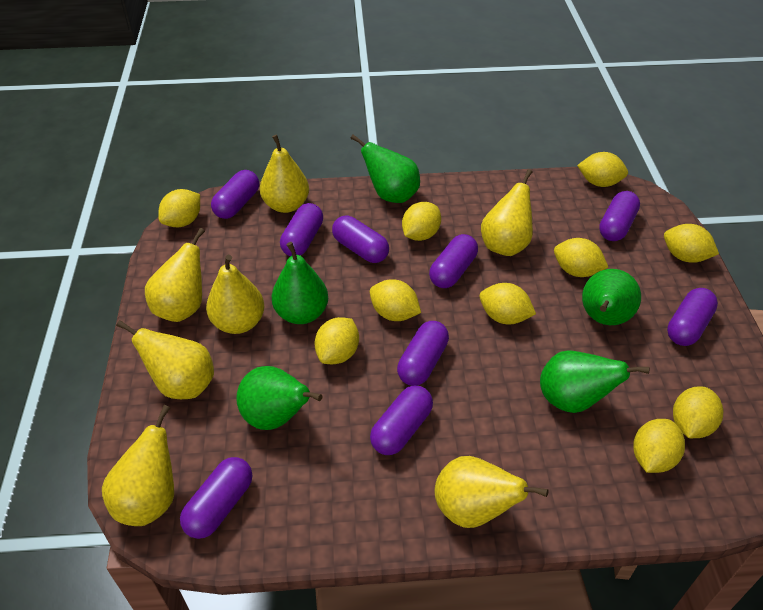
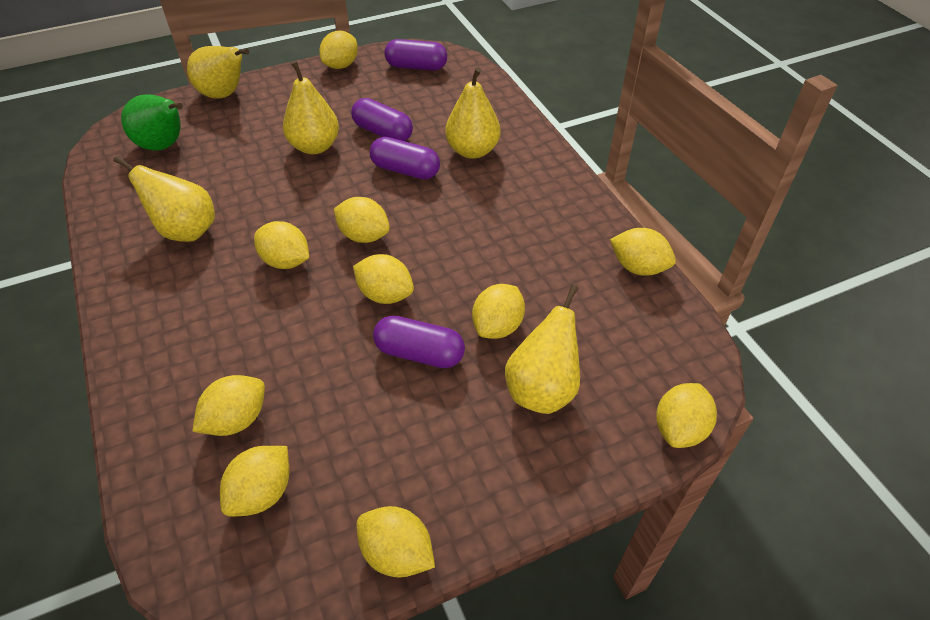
green pear: 5 -> 1
purple capsule: 9 -> 4
yellow pear: 7 -> 5

